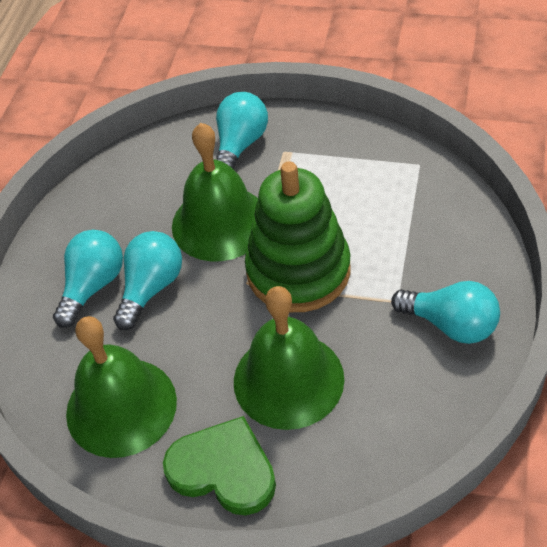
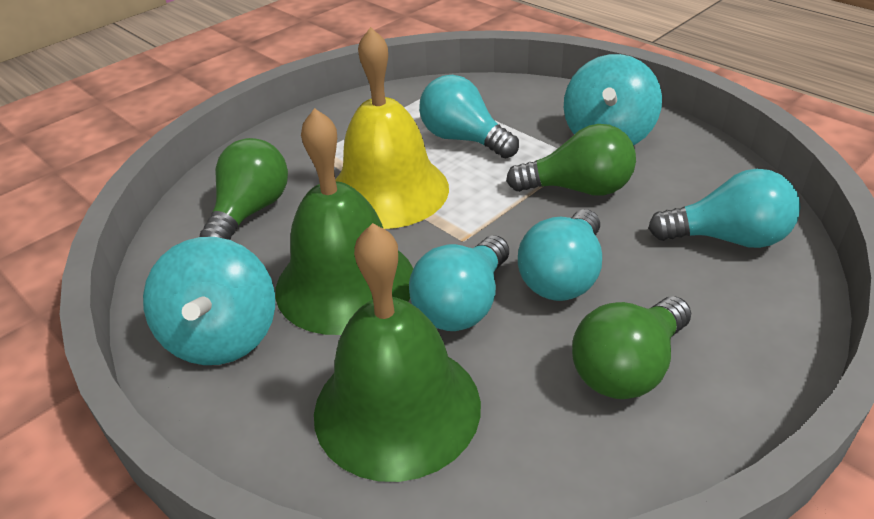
green bell: 3 -> 2
green heart: 1 -> 0
green light bulb: 0 -> 3
green stacking toy: 1 -> 0
turquoise spinning top: 0 -> 2
yellow bell: 0 -> 1

